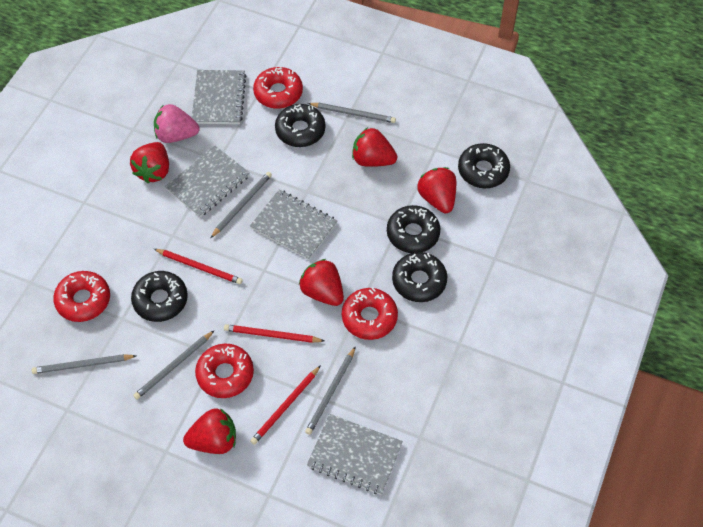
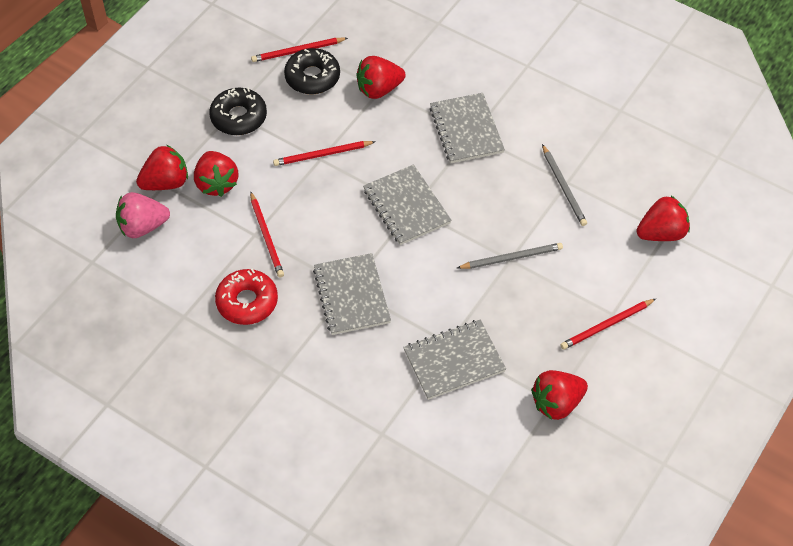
black donut: 5 -> 2
grey pencil: 5 -> 2
red donut: 4 -> 1
red pencil: 3 -> 4

